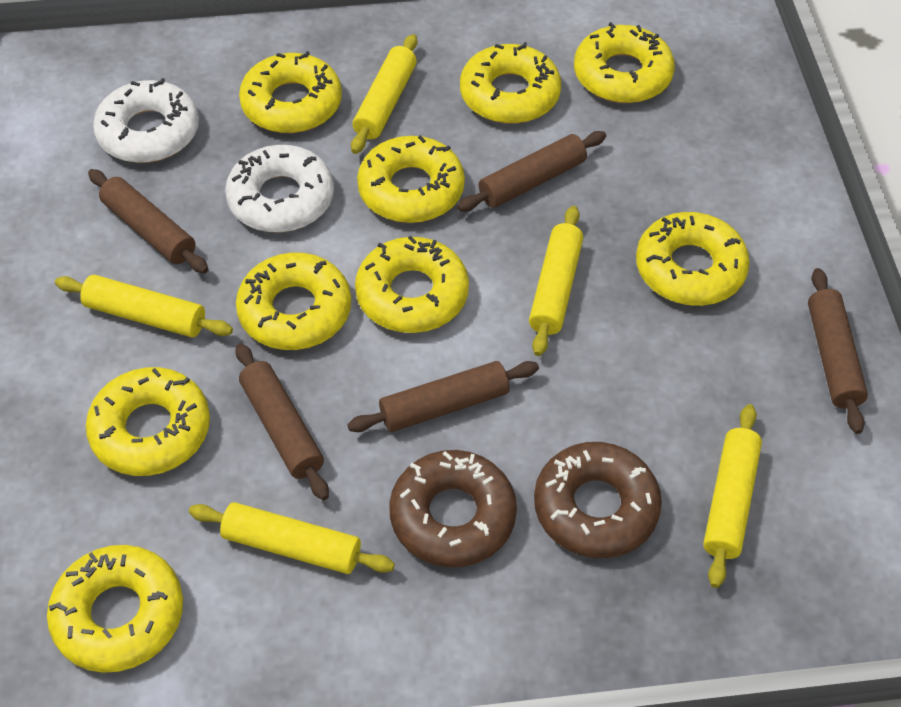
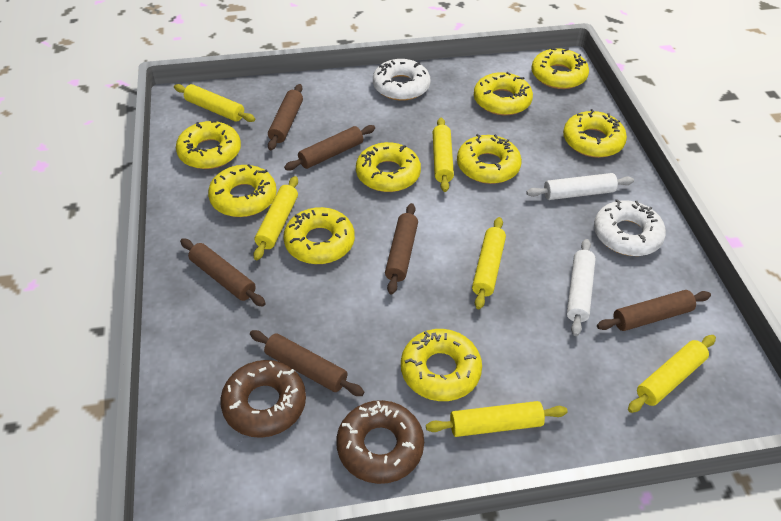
brown rolling pin: 5 -> 6
white rolling pin: 0 -> 2
yellow rolling pin: 5 -> 6

